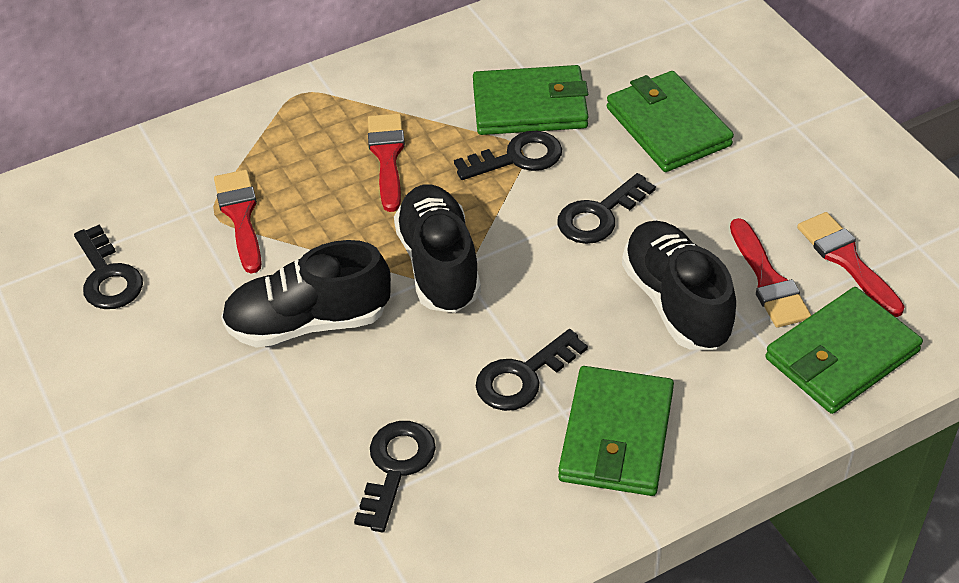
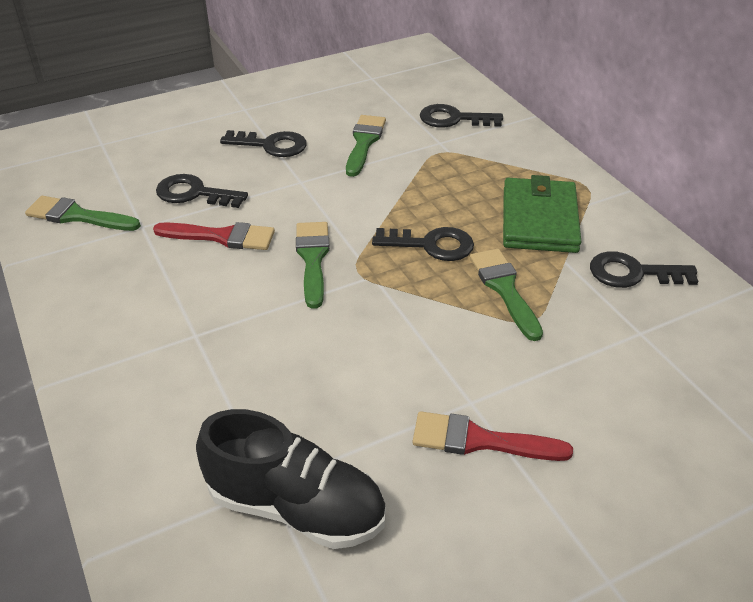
black shoe: 3 -> 1
green brush: 0 -> 4
green wallet: 4 -> 1
red brush: 4 -> 2

